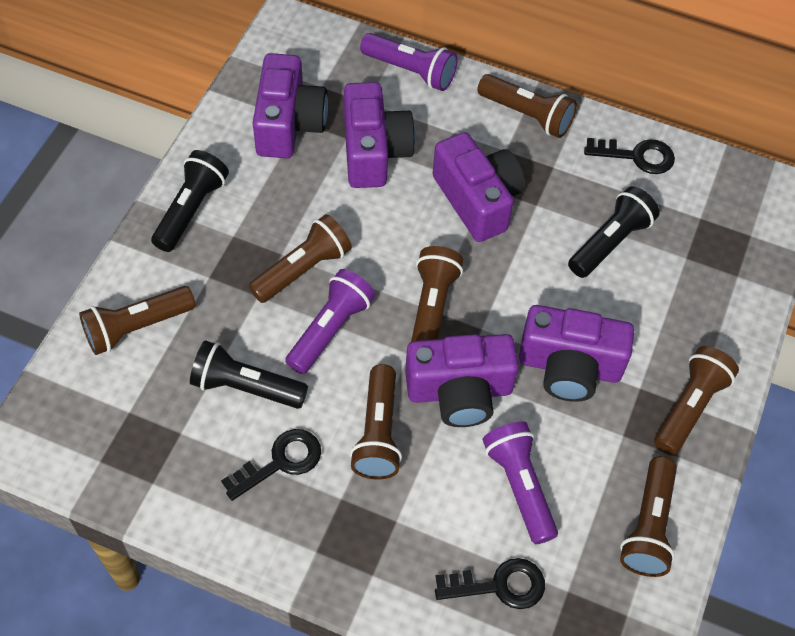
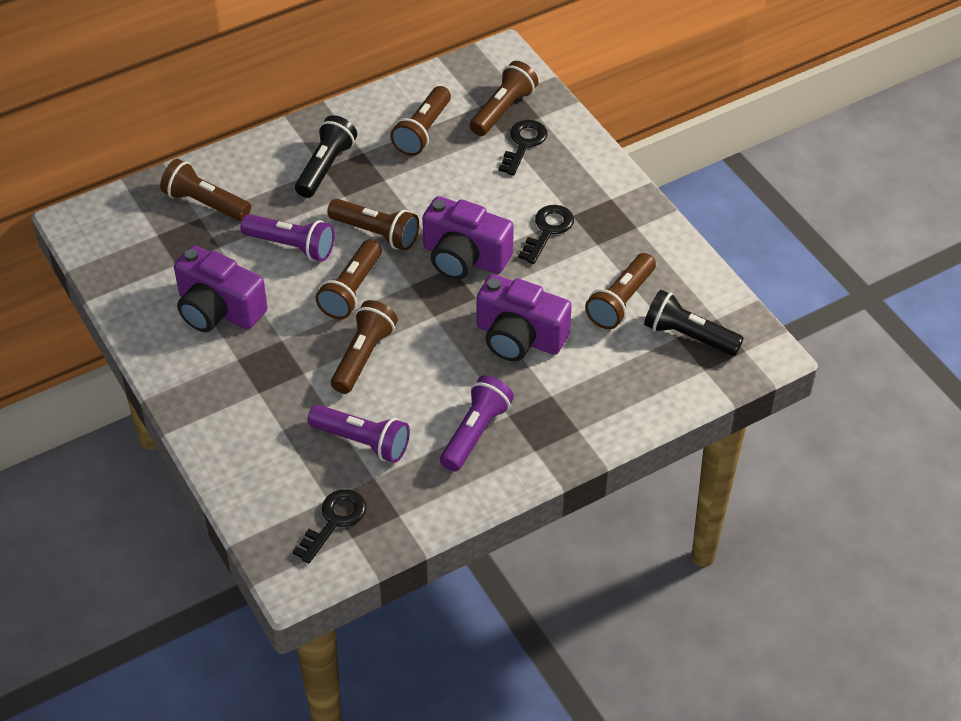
black flashlight: 3 -> 2
purple camera: 5 -> 3

